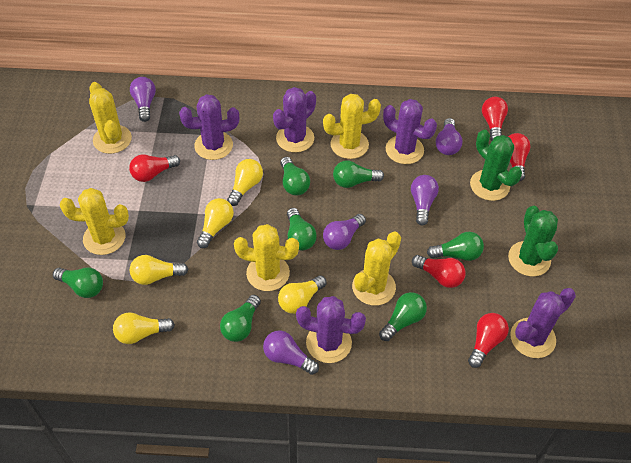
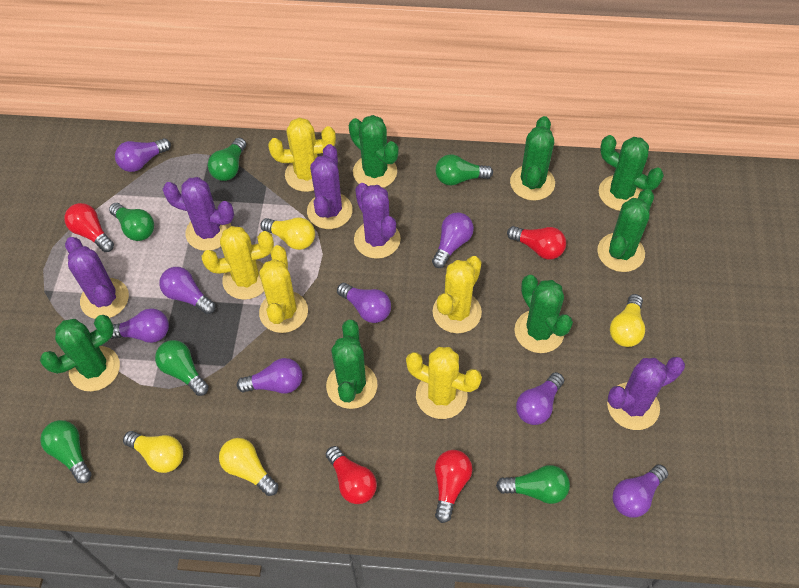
green cactus: 2 -> 7
green light bulb: 7 -> 6
purple light bulb: 5 -> 8
red light bulb: 5 -> 4
yellow light bulb: 5 -> 4

